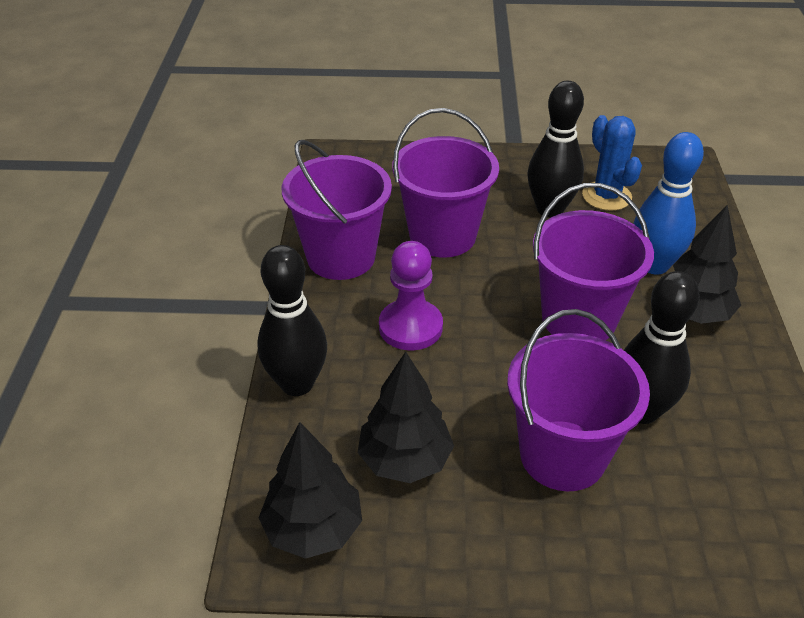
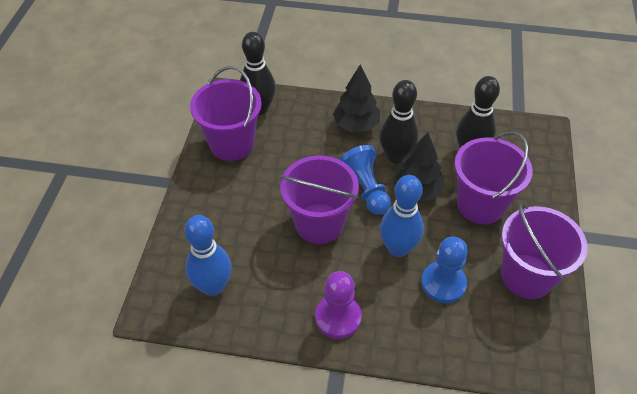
black tree: 3 -> 2
blue bowling pin: 1 -> 2
blue cactus: 1 -> 0
blue pawn: 0 -> 2

